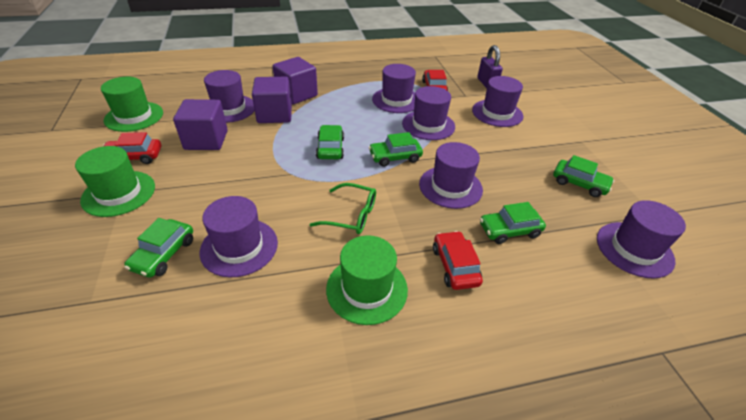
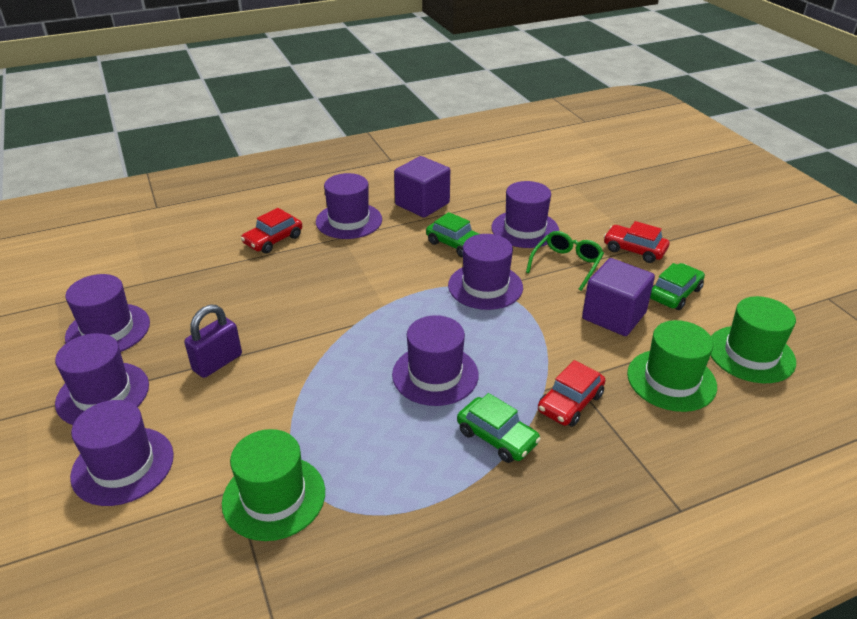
green car: 5 -> 3
purple cube: 3 -> 2

